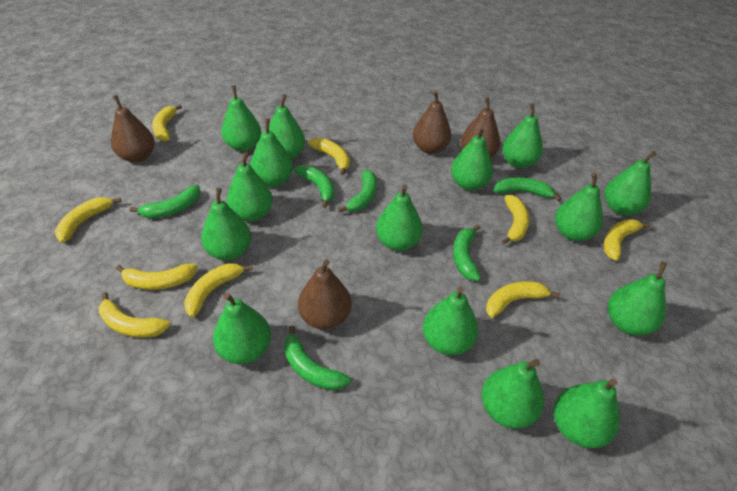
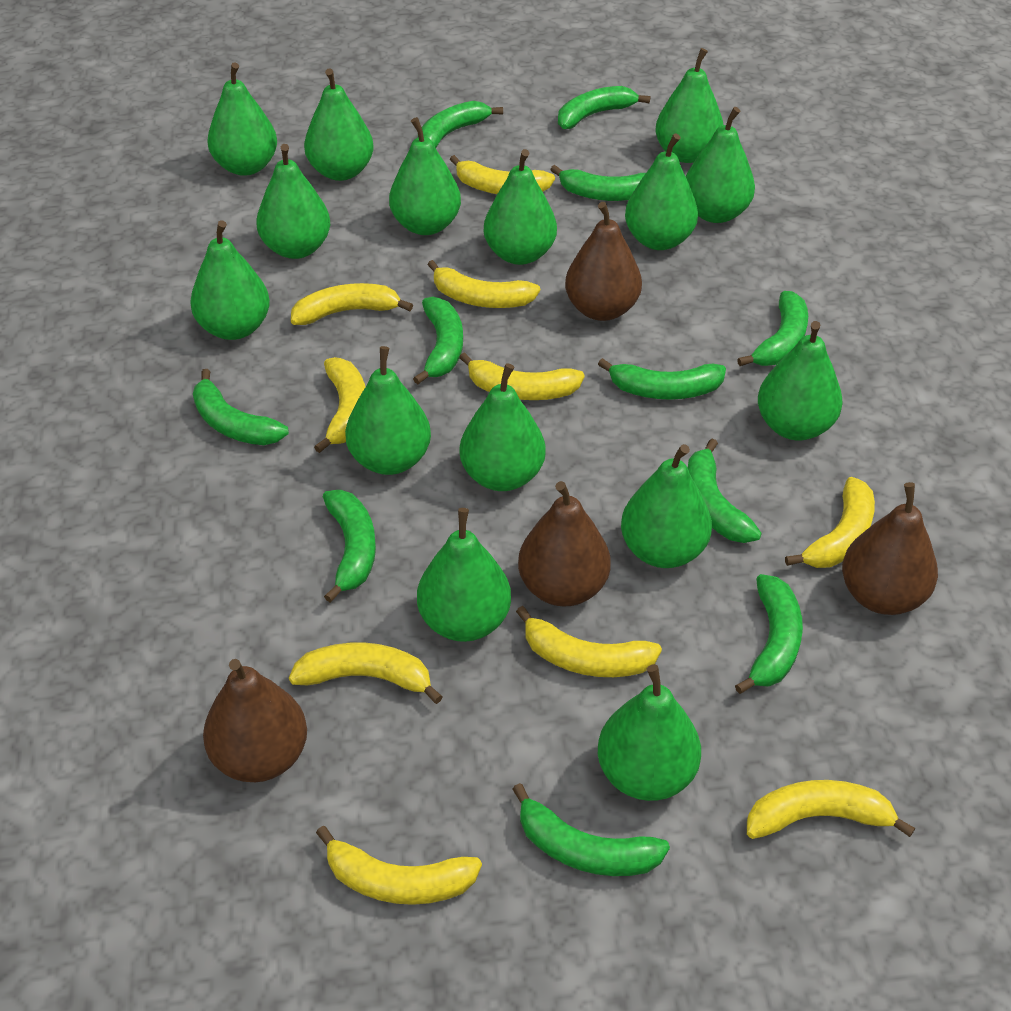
green banana: 6 -> 11
yellow banana: 9 -> 10

